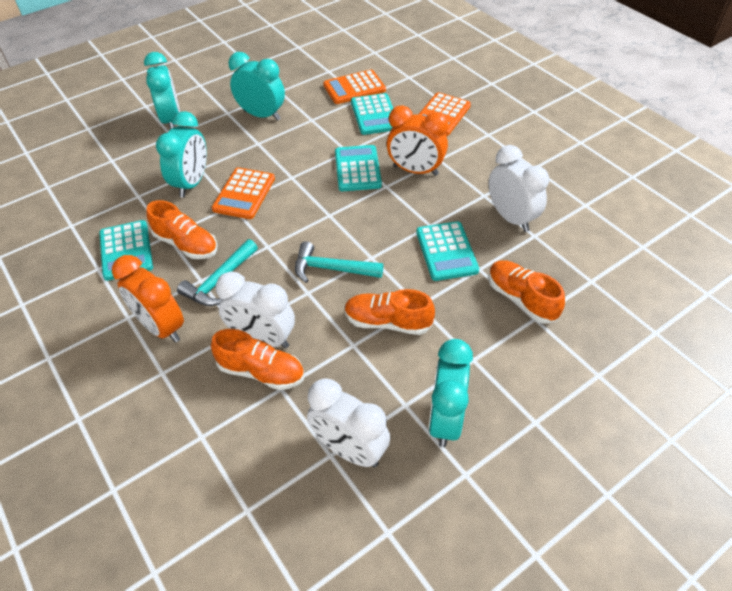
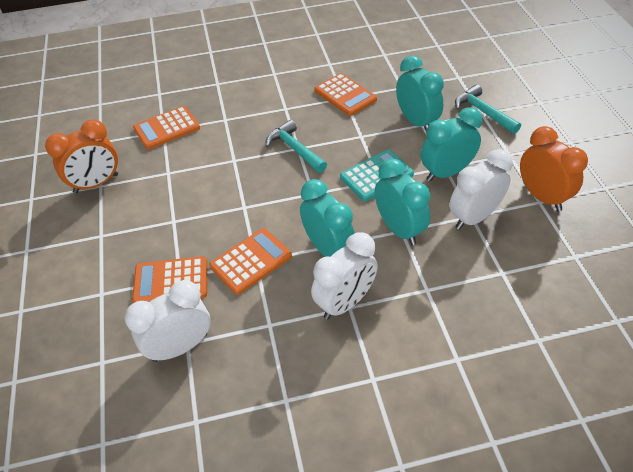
orange calculator: 3 -> 4
orange shoe: 4 -> 0
turquoise calculator: 4 -> 1

